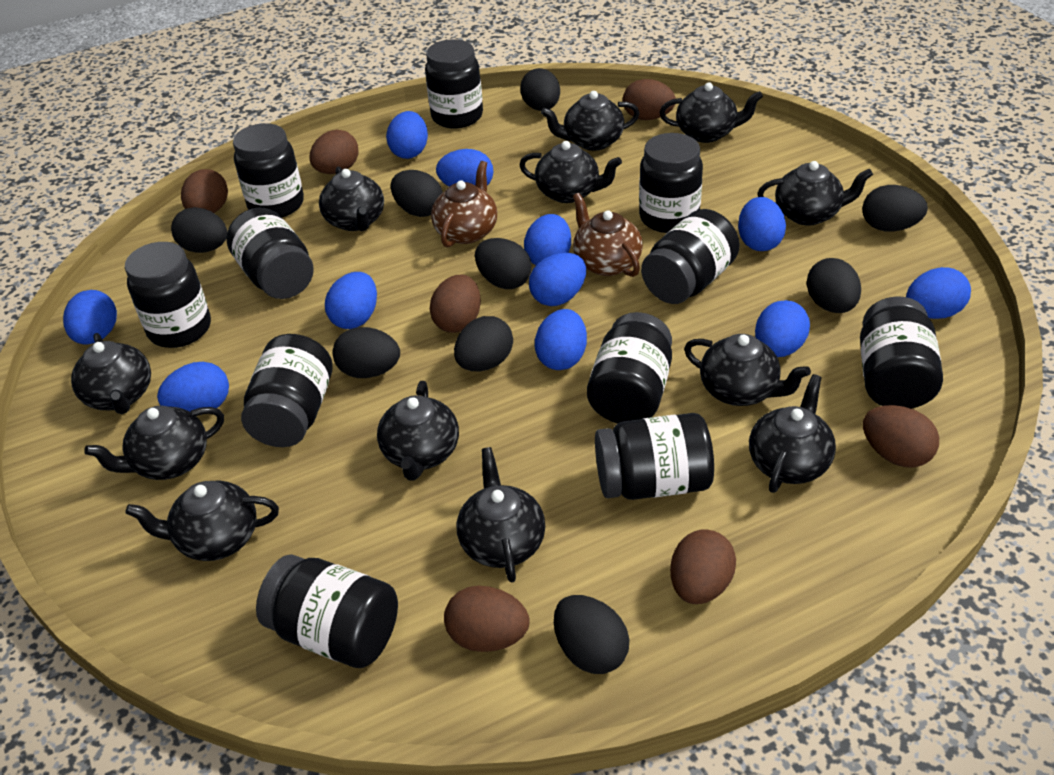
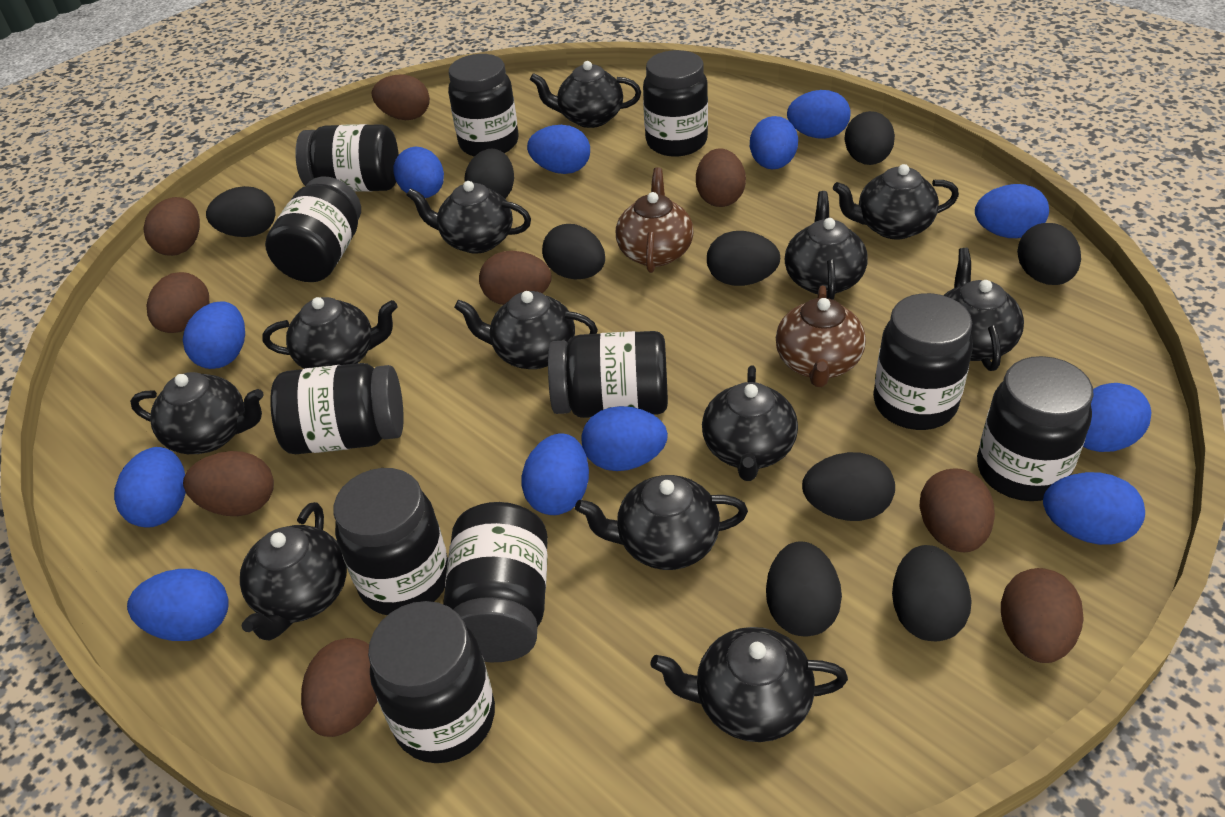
blue egg: 11 -> 12
brown egg: 7 -> 9

